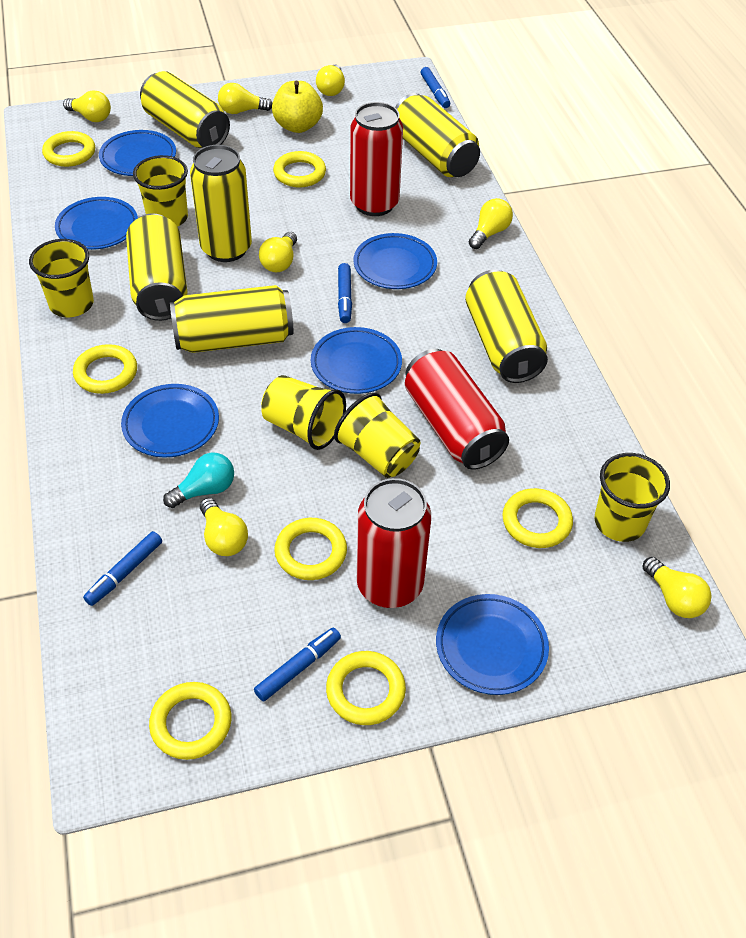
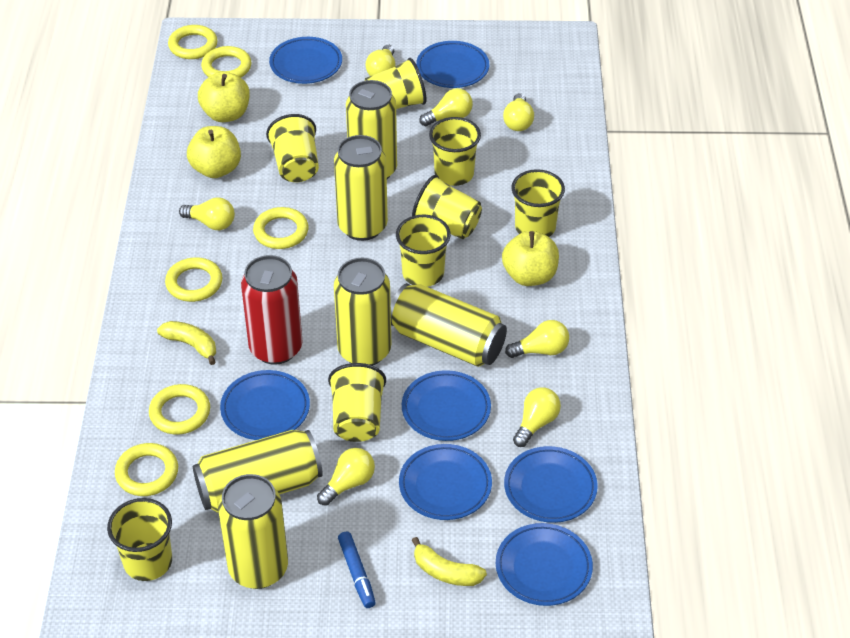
blue marker: 4 -> 1
blue plate: 6 -> 7
red can: 3 -> 1
turquoise light bulb: 1 -> 0
yellow apple: 1 -> 3
yellow banana: 0 -> 2
yellow cup: 5 -> 8
yellow ring: 7 -> 6

